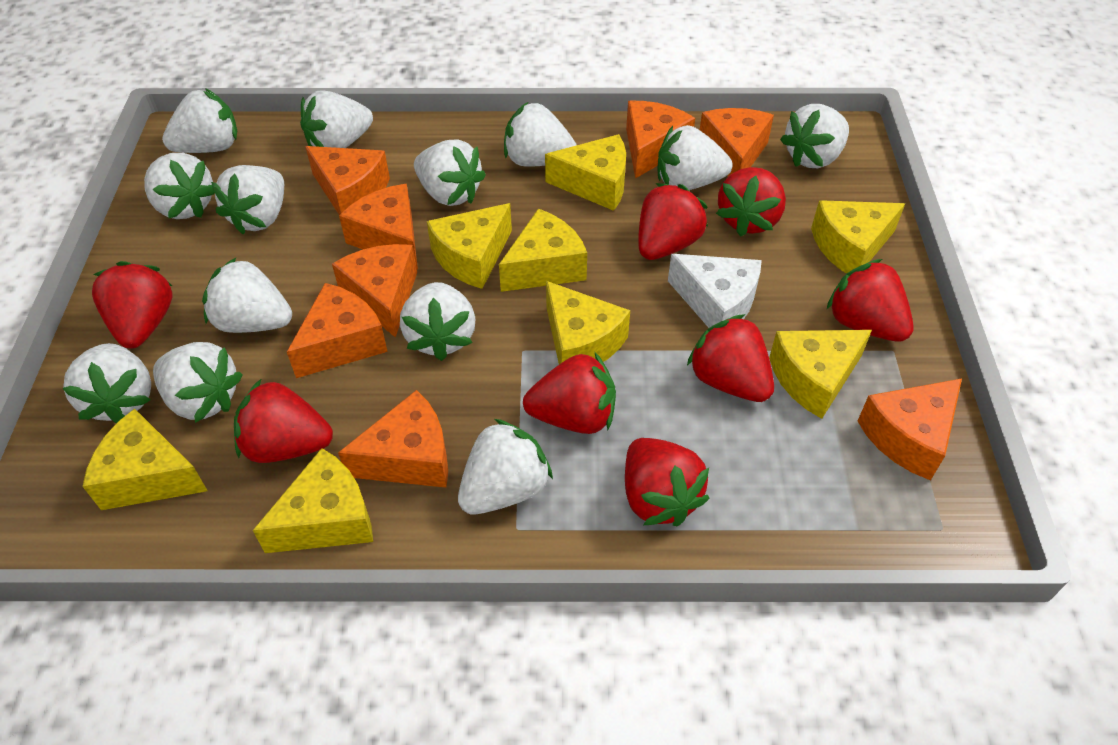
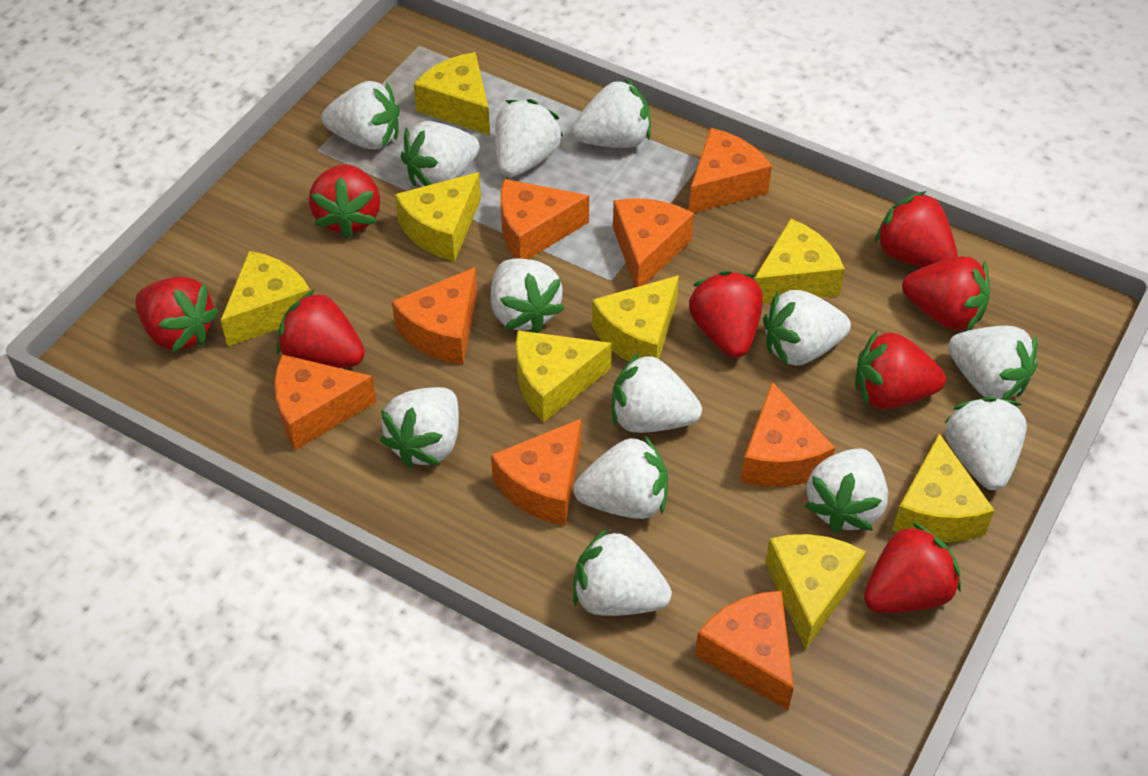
white cheese: 1 -> 0

